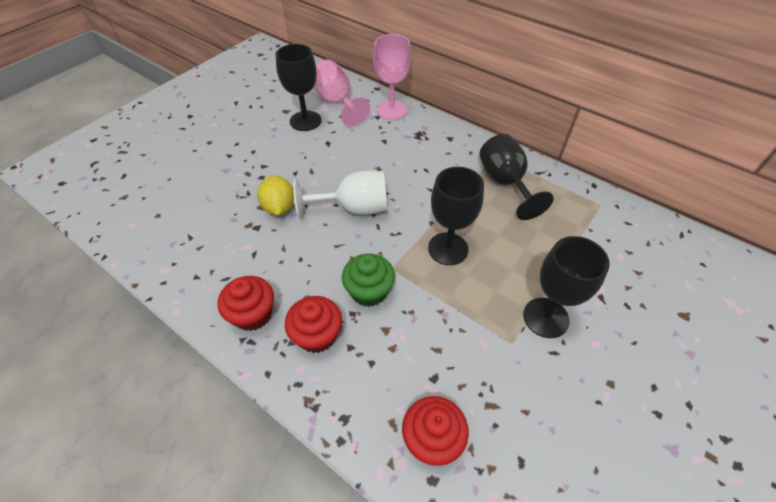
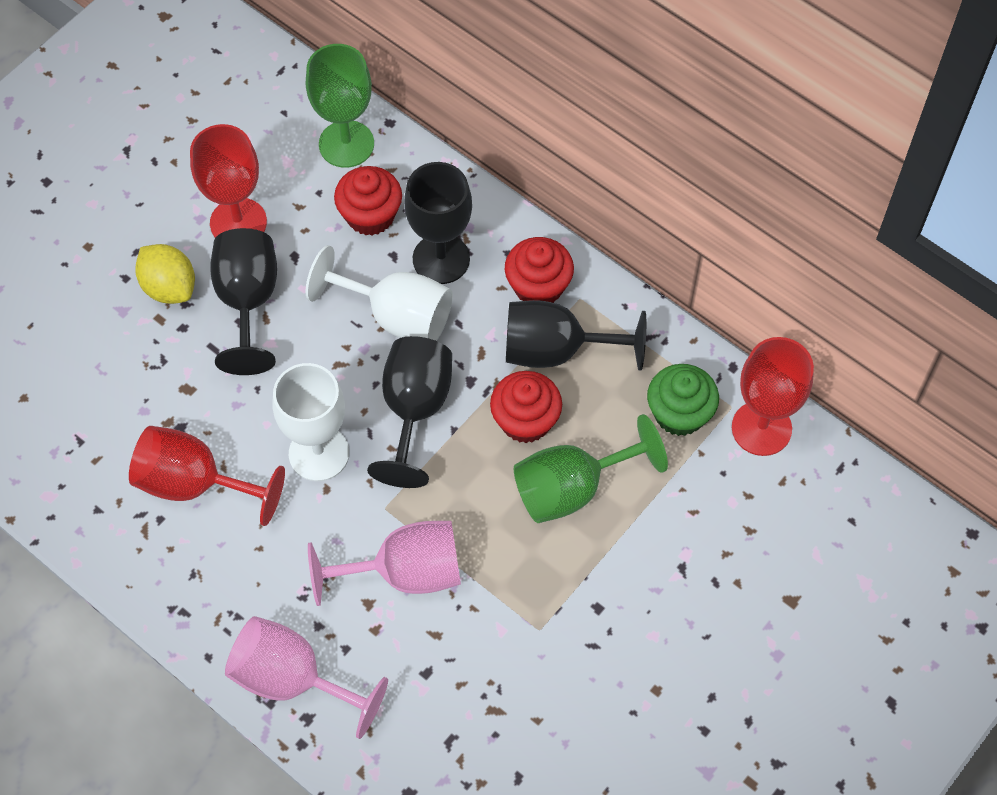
green goblet: 0 -> 2
red goblet: 0 -> 3
white goblet: 1 -> 2

